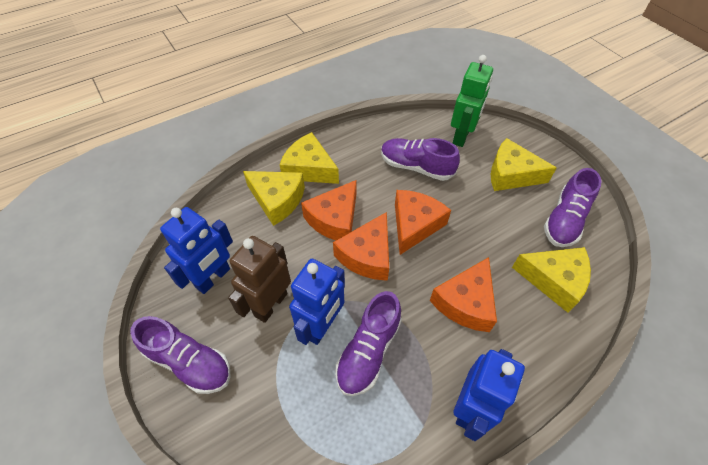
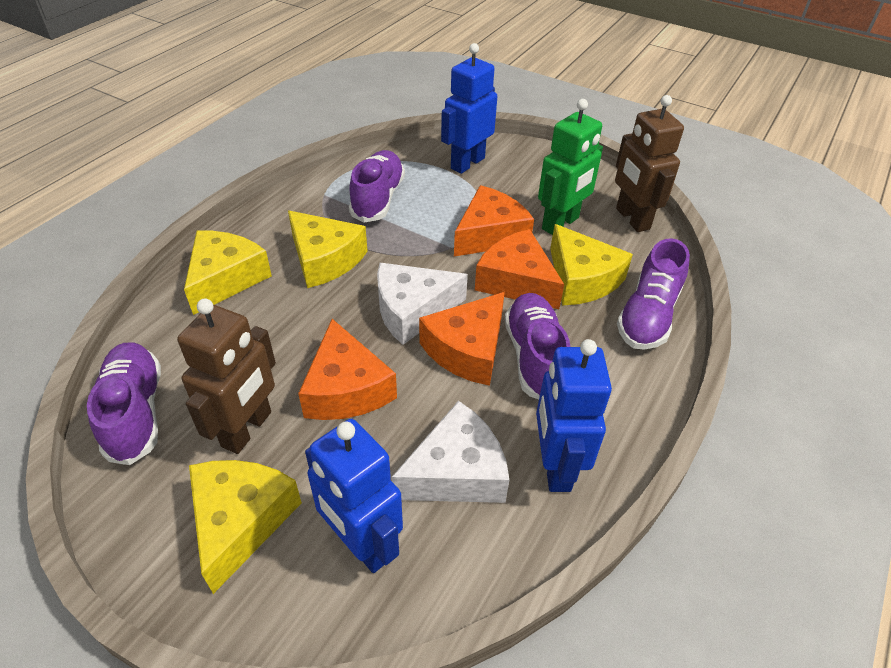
brown robot: 1 -> 2
white cheese: 0 -> 2

